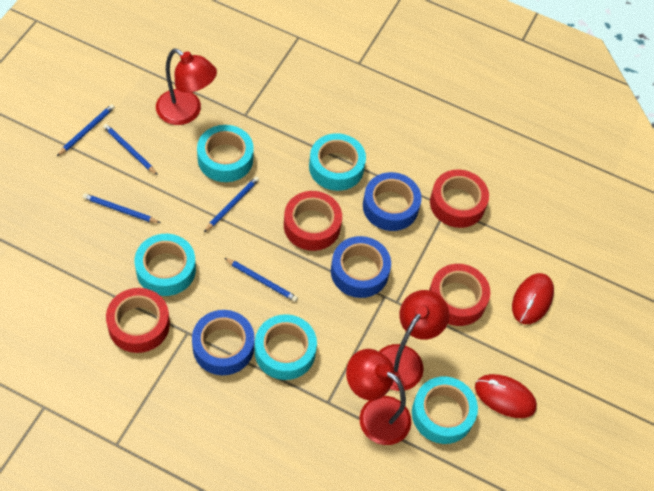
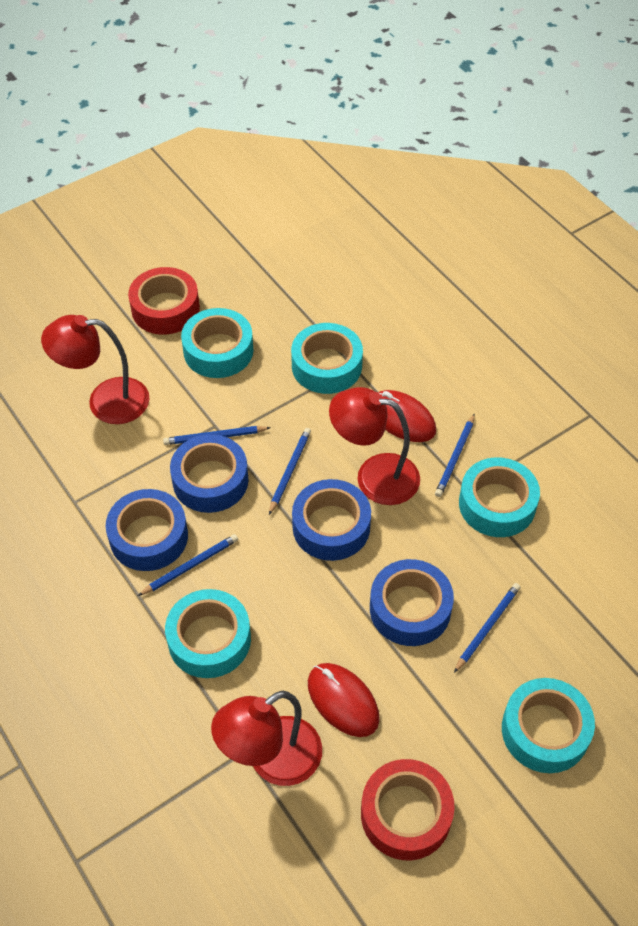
blue tape: 3 -> 4
red tape: 4 -> 2

